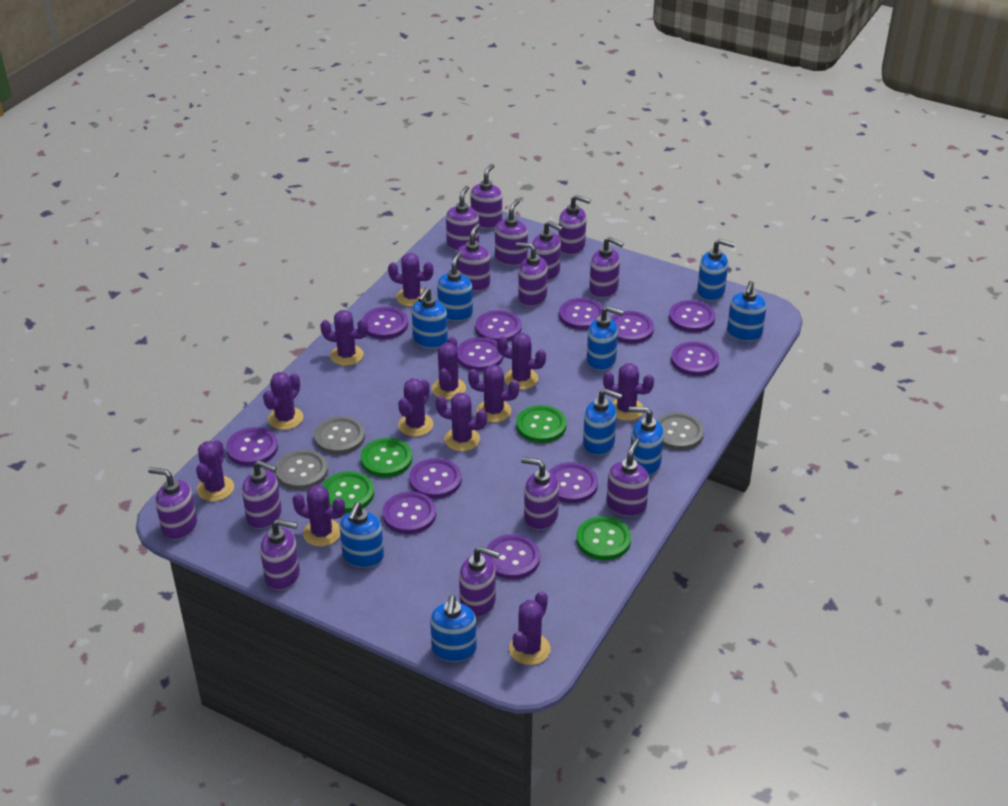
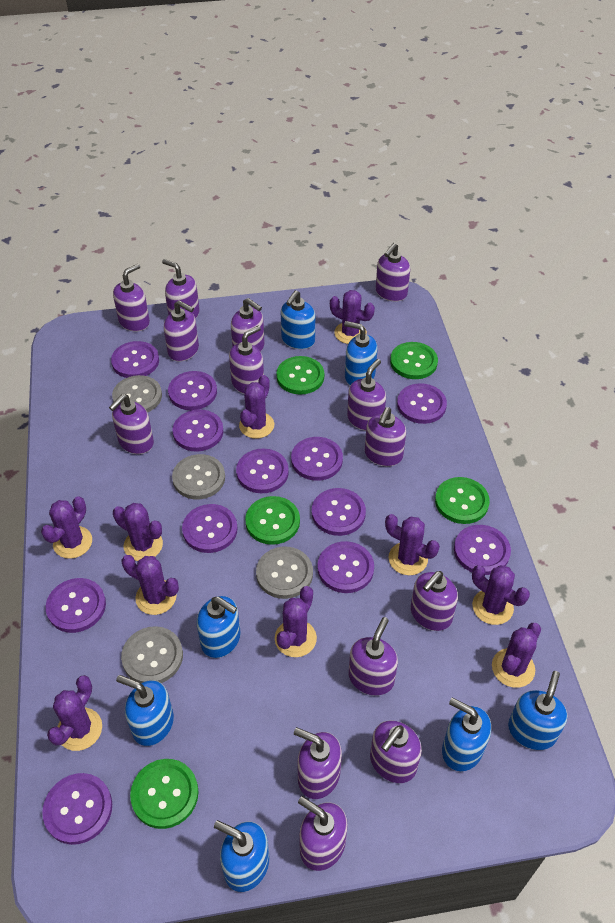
blue soap dispenser: 9 -> 7
green button: 4 -> 5
grey button: 3 -> 4
purple cactus: 12 -> 10

